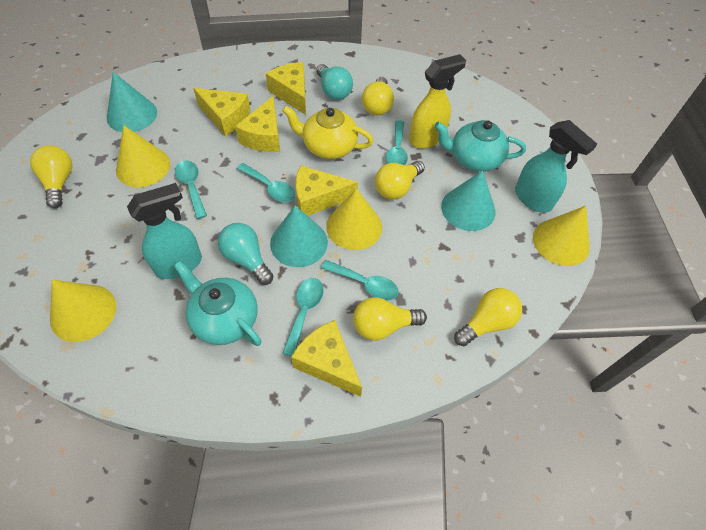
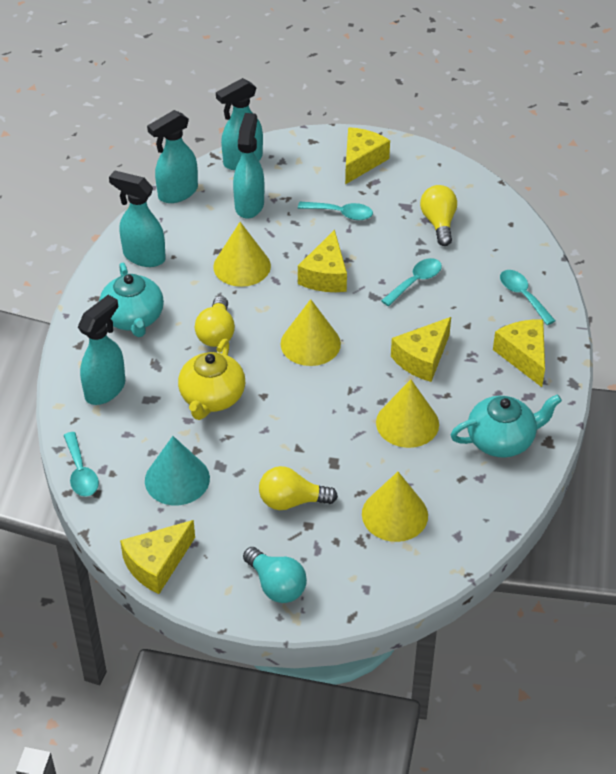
turquoise cone: 3 -> 1
turquoise light bulb: 2 -> 1
turquoise spoon: 5 -> 4
turquoise spray bottle: 2 -> 5
yellow light bulb: 5 -> 3
yellow spray bottle: 1 -> 0

